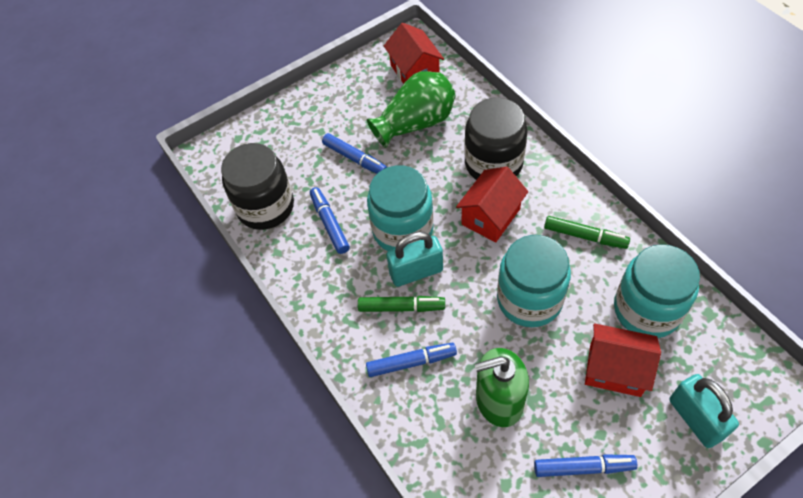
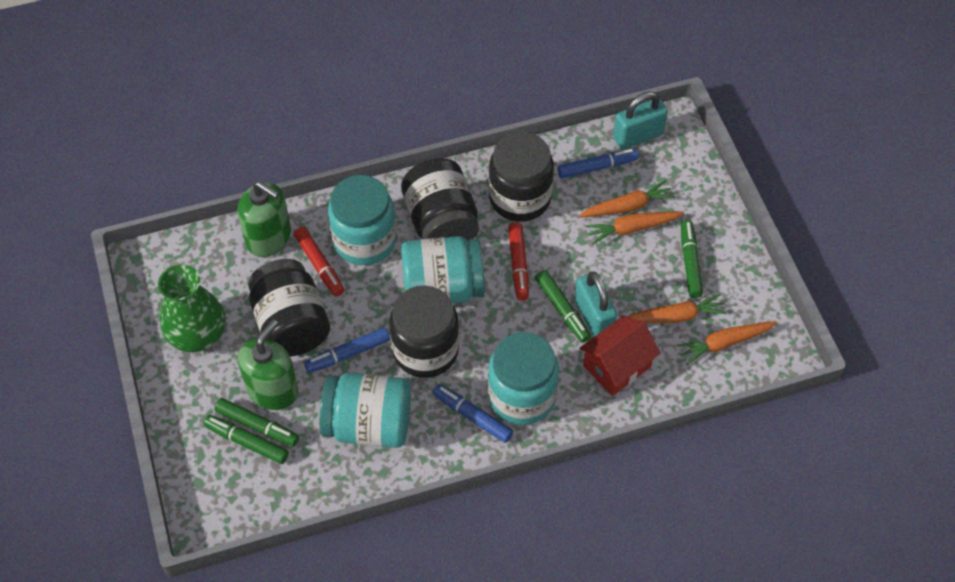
black jar: 2 -> 4
blue marker: 4 -> 3
green marker: 2 -> 4
green soap dispenser: 1 -> 2
orange carrot: 0 -> 4
red house: 3 -> 1
red marker: 0 -> 2
turquoise jar: 3 -> 4

